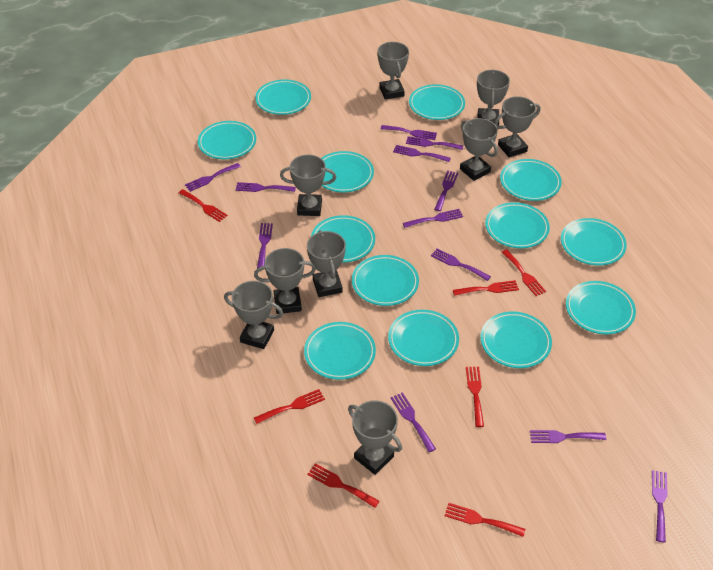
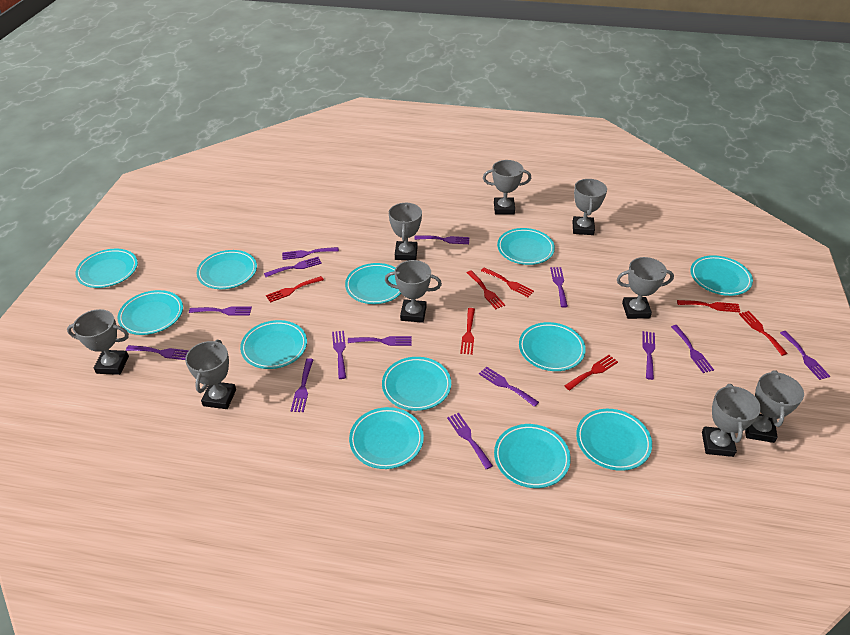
purple fork: 12 -> 14
turquoise plate: 13 -> 12

